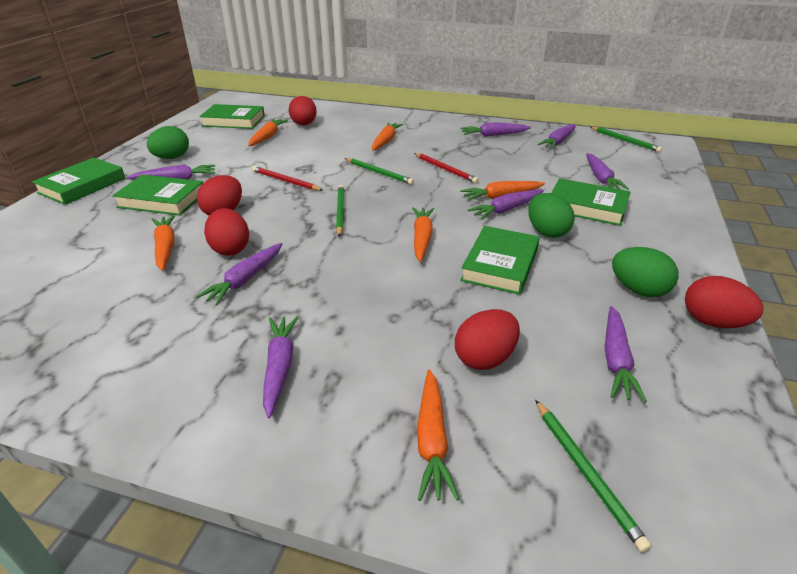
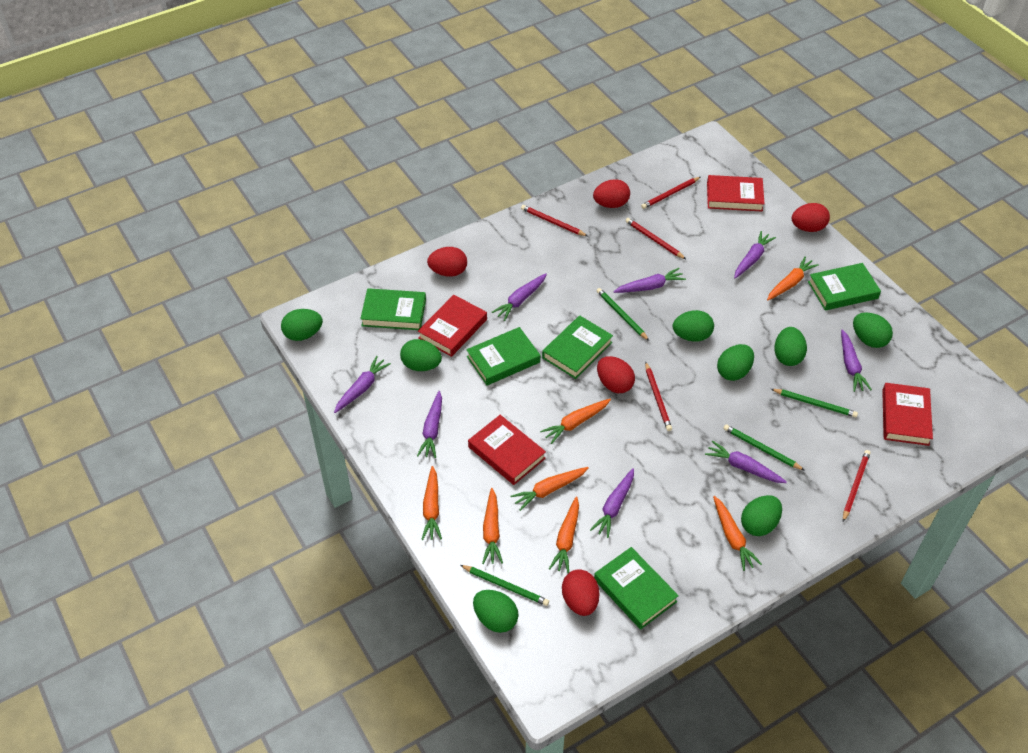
green egg: 3 -> 8
orange carrot: 6 -> 7
red book: 0 -> 4
red pencil: 2 -> 5

